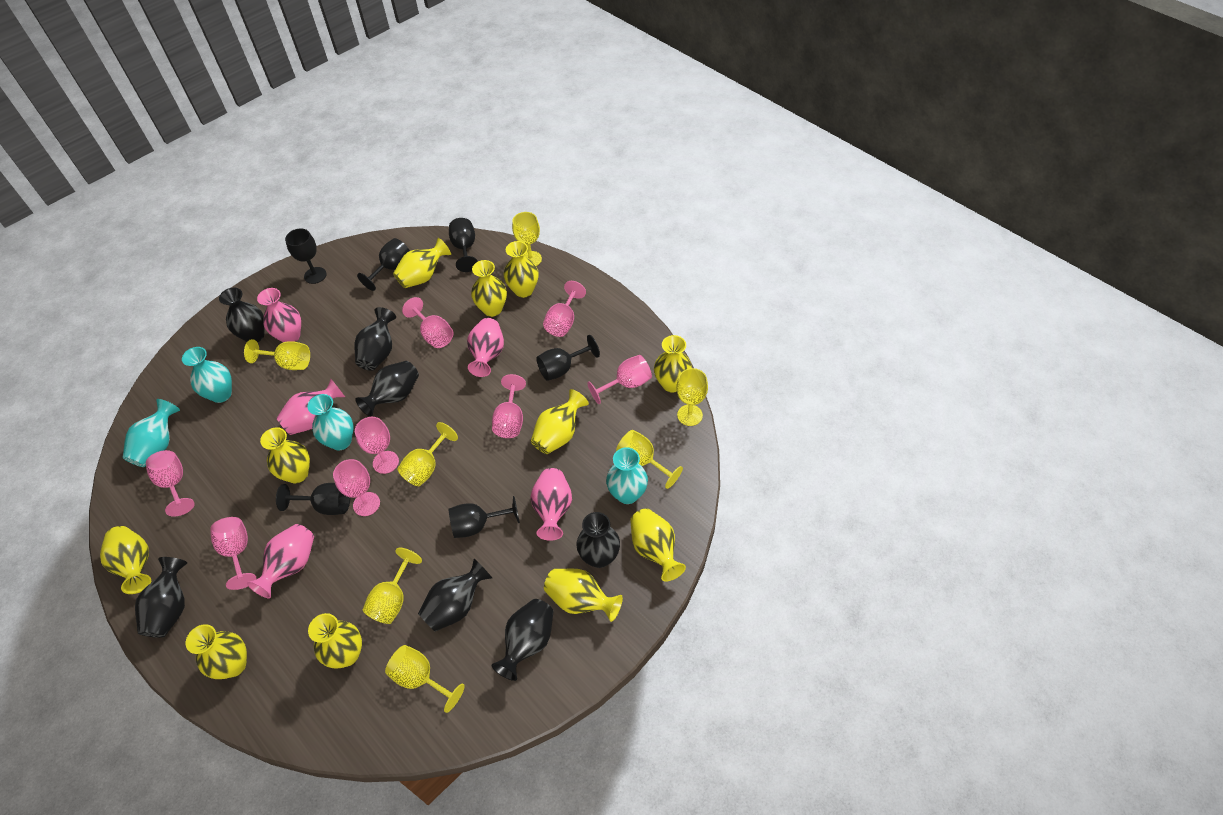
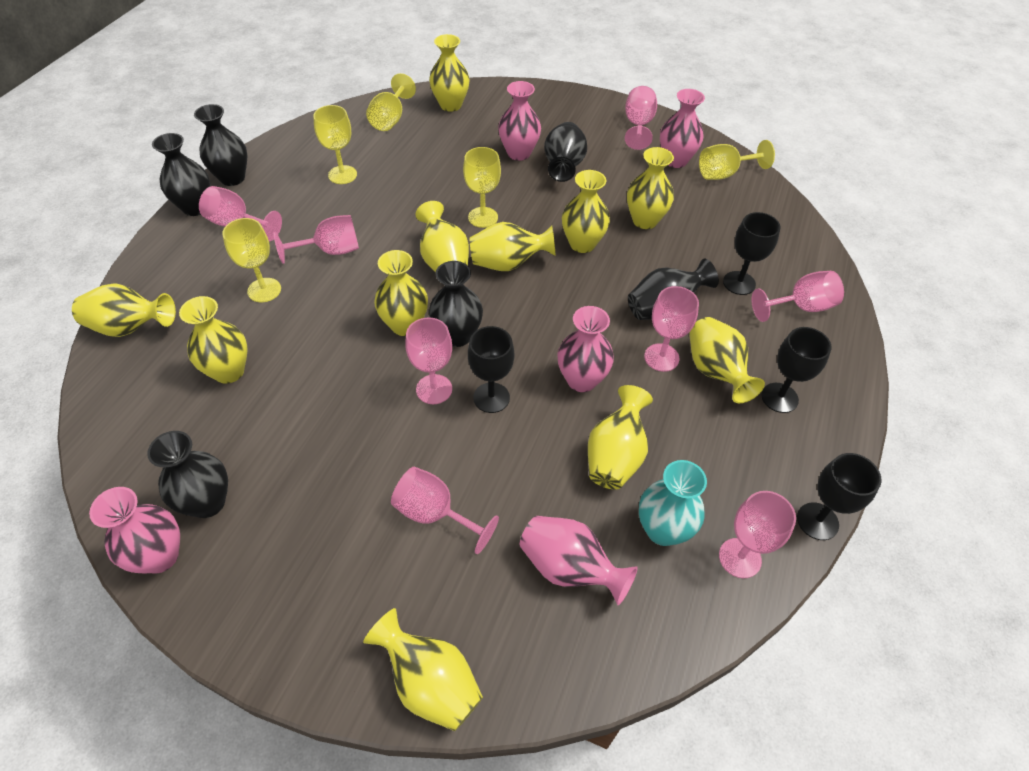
black goblet: 6 -> 4
black vase: 7 -> 6
turquoise vase: 4 -> 1
yellow goblet: 7 -> 5

